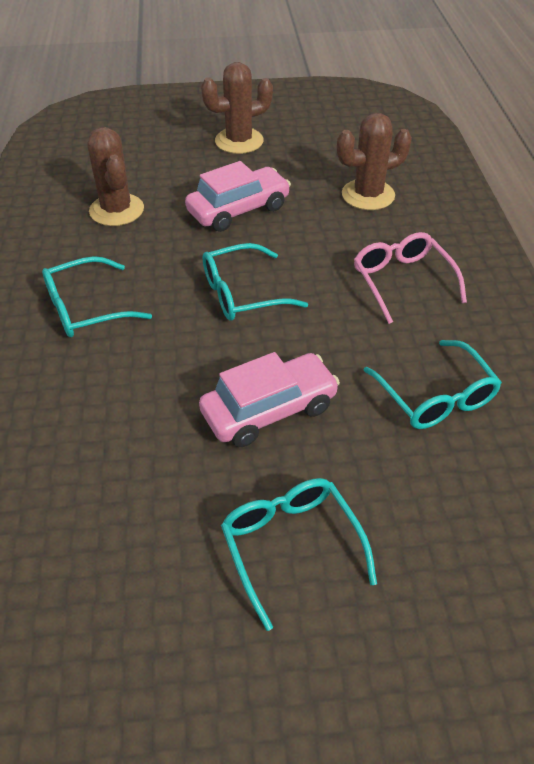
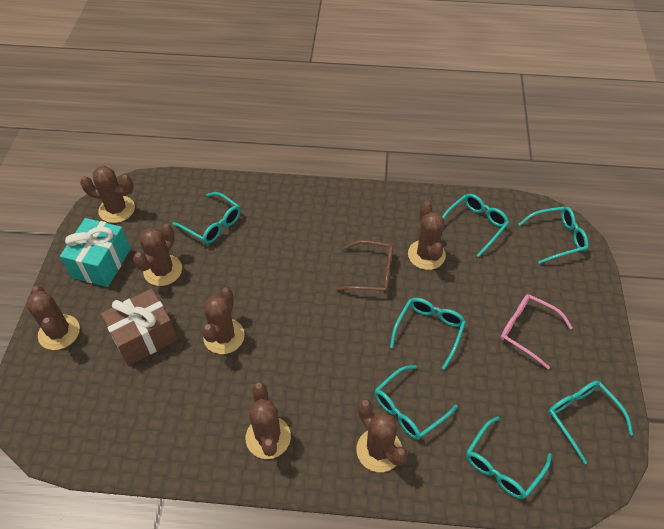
brown cactus: 3 -> 7
brown gift: 0 -> 1
brown glasses: 0 -> 1
pink car: 2 -> 0
turquoise gift: 0 -> 1
turquoise glasses: 4 -> 7

